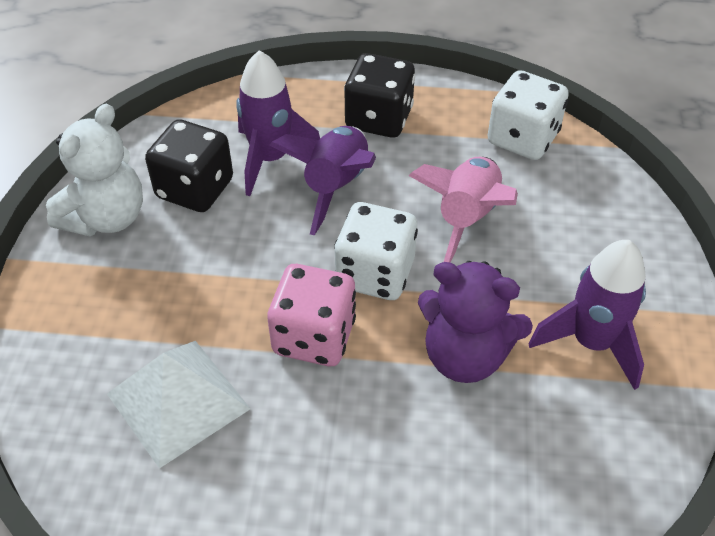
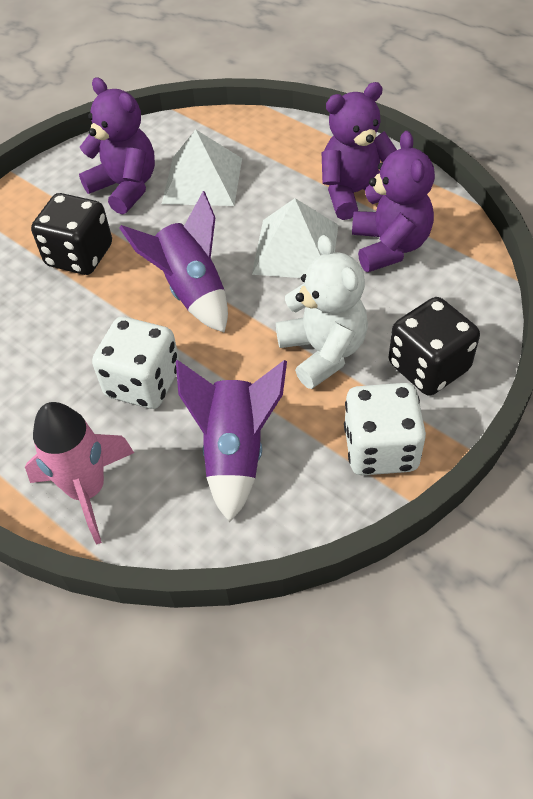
pink dice: 1 -> 0
purple rocket: 3 -> 2
purple teddy bear: 1 -> 3
white pyramid: 1 -> 2

